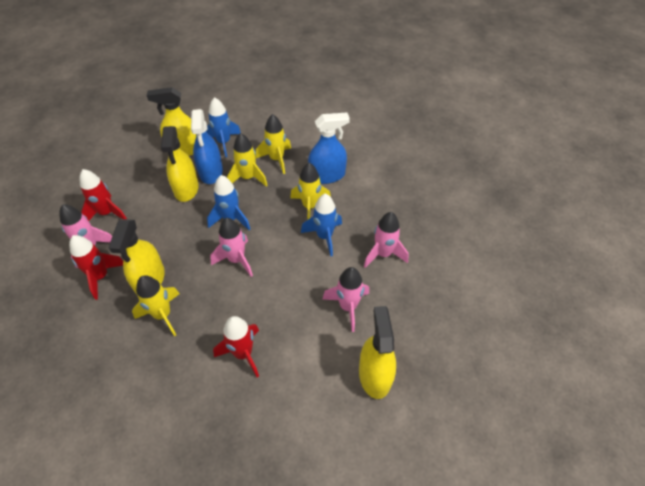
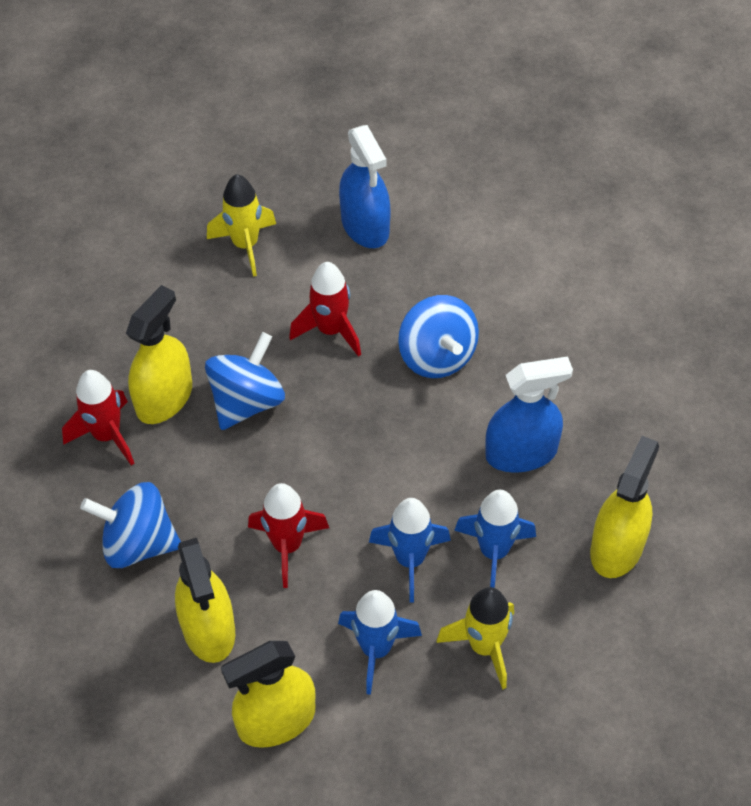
blue spinning top: 0 -> 3
pink rocket: 4 -> 0
yellow rocket: 4 -> 2

